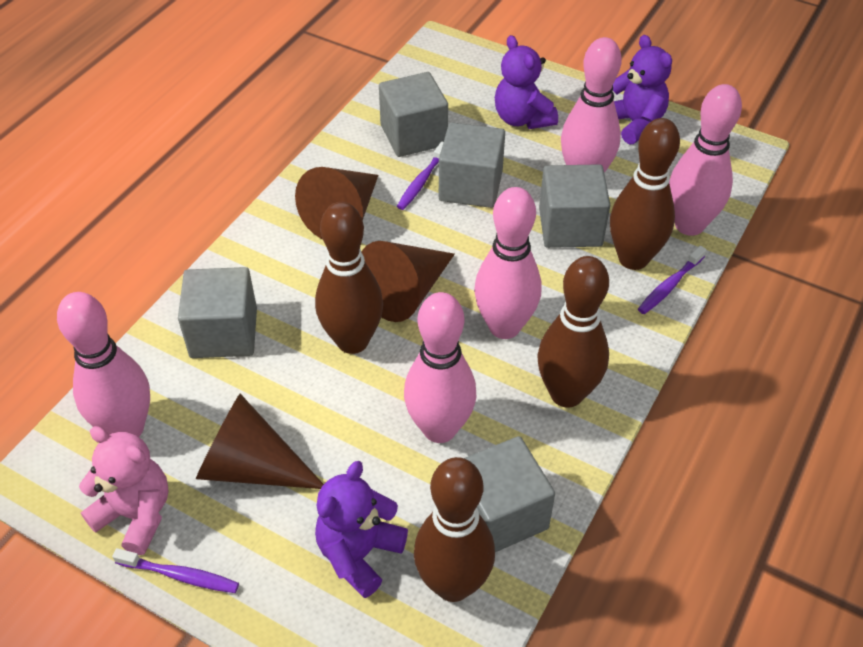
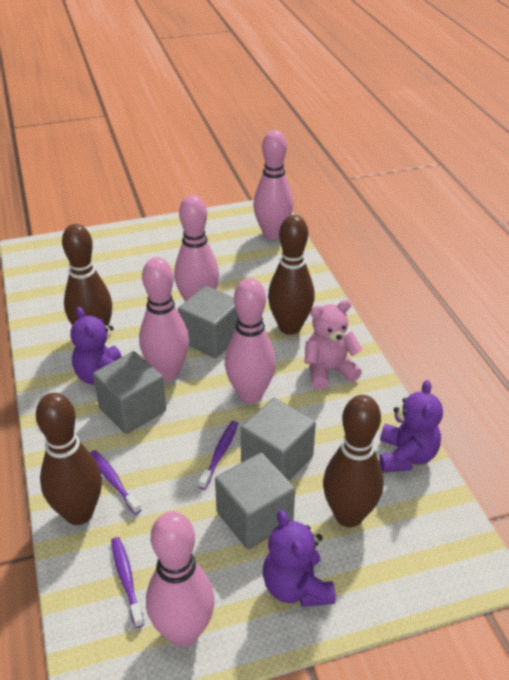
brown cone: 3 -> 0
grey cube: 5 -> 4

